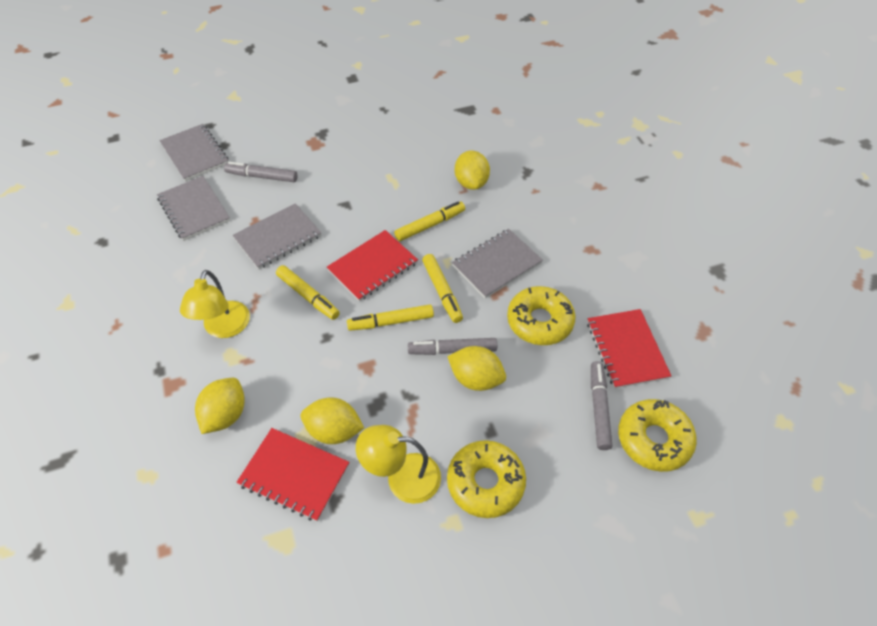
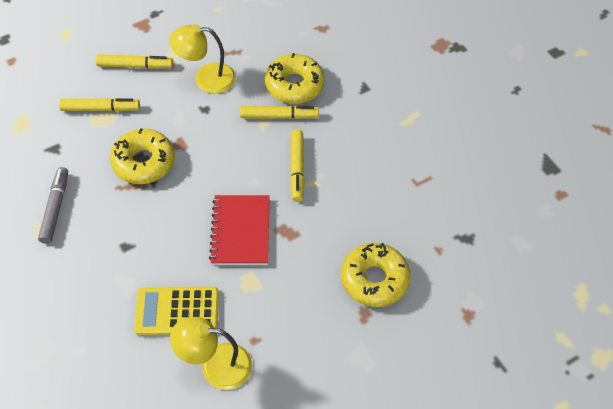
grey marker: 3 -> 1
grey notebook: 4 -> 0
red notebook: 3 -> 1
yellow calculator: 0 -> 1
yellow lemon: 4 -> 0

